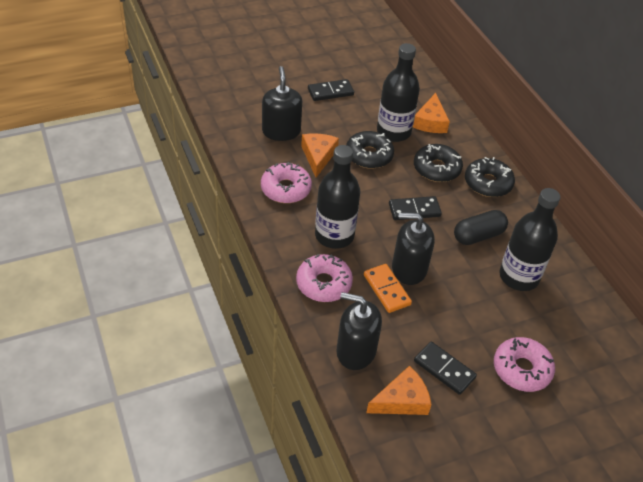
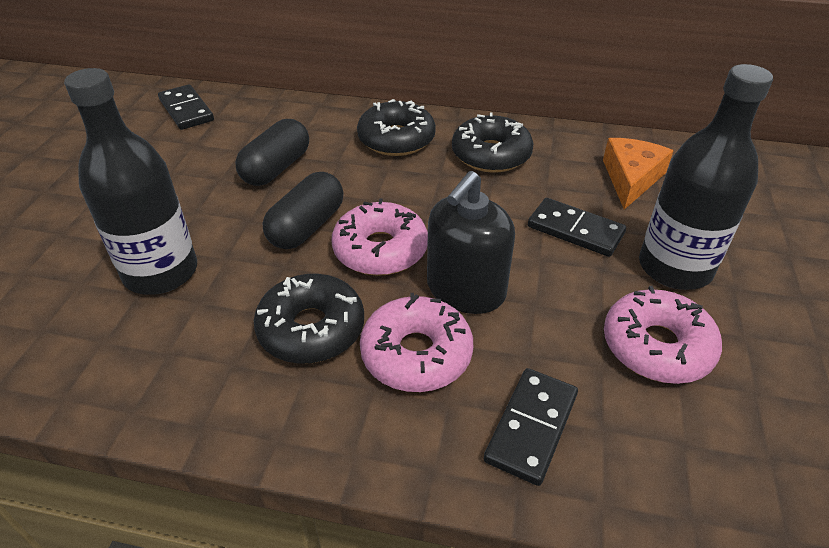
black bottle: 3 -> 2
black capsule: 1 -> 2
black soap dispenser: 3 -> 1
orange cheese: 3 -> 1
orange domino: 1 -> 0

